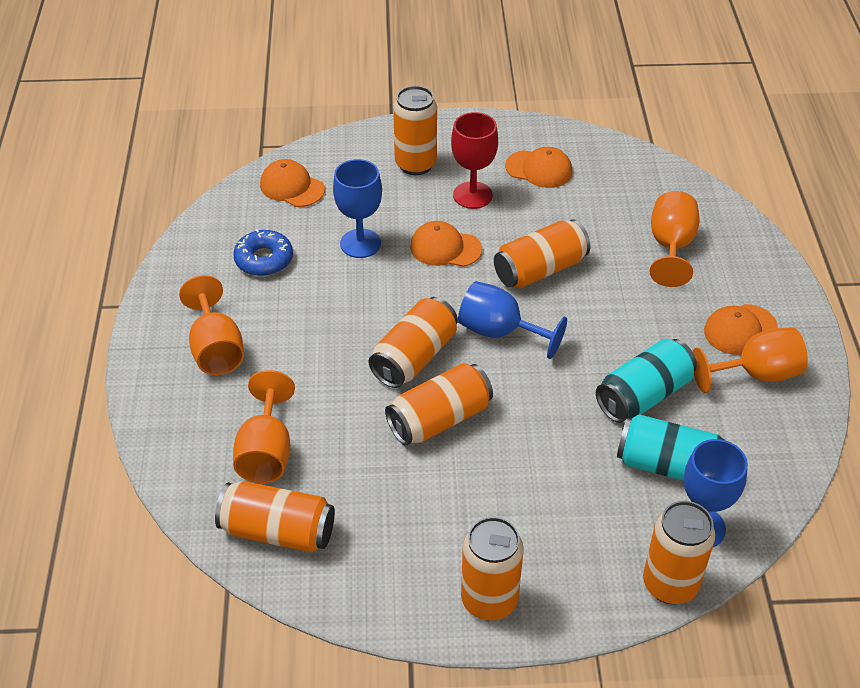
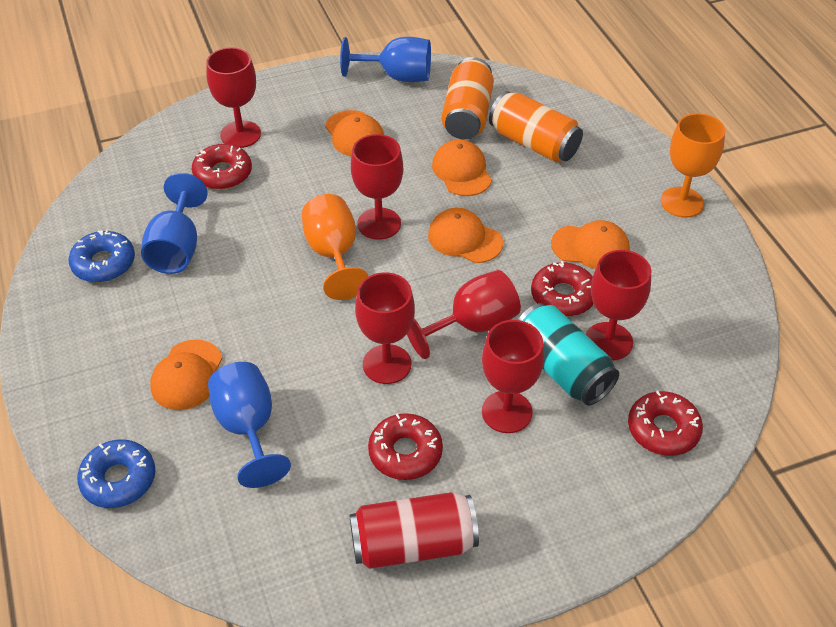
blue donut: 1 -> 2
orange can: 7 -> 2
orange cap: 4 -> 5
orange goblet: 4 -> 2
red can: 0 -> 1
red donut: 0 -> 4
red goblet: 1 -> 6
turquoise can: 2 -> 1

